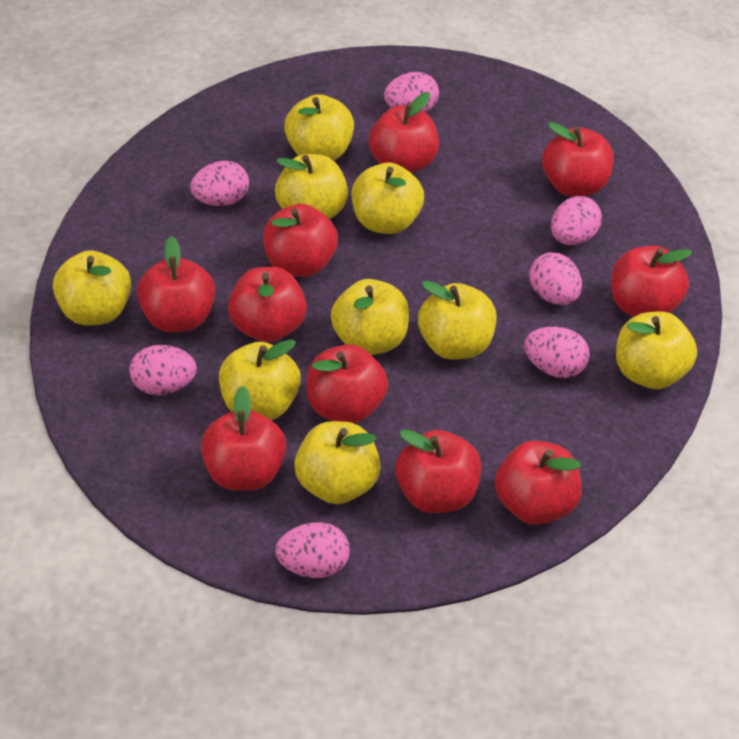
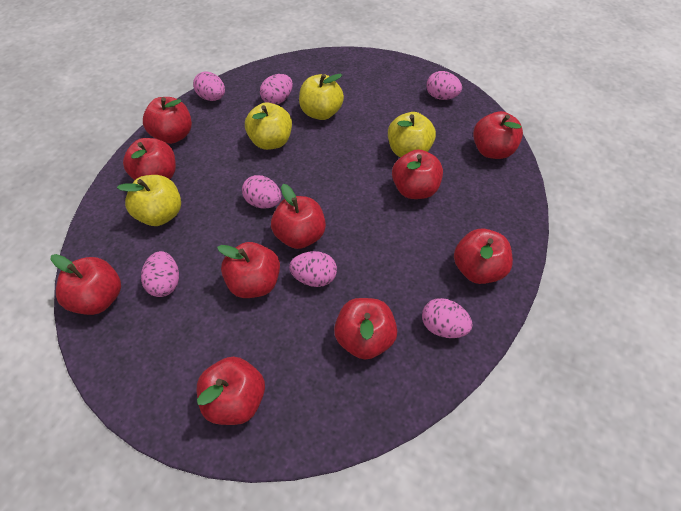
yellow apple: 9 -> 4

